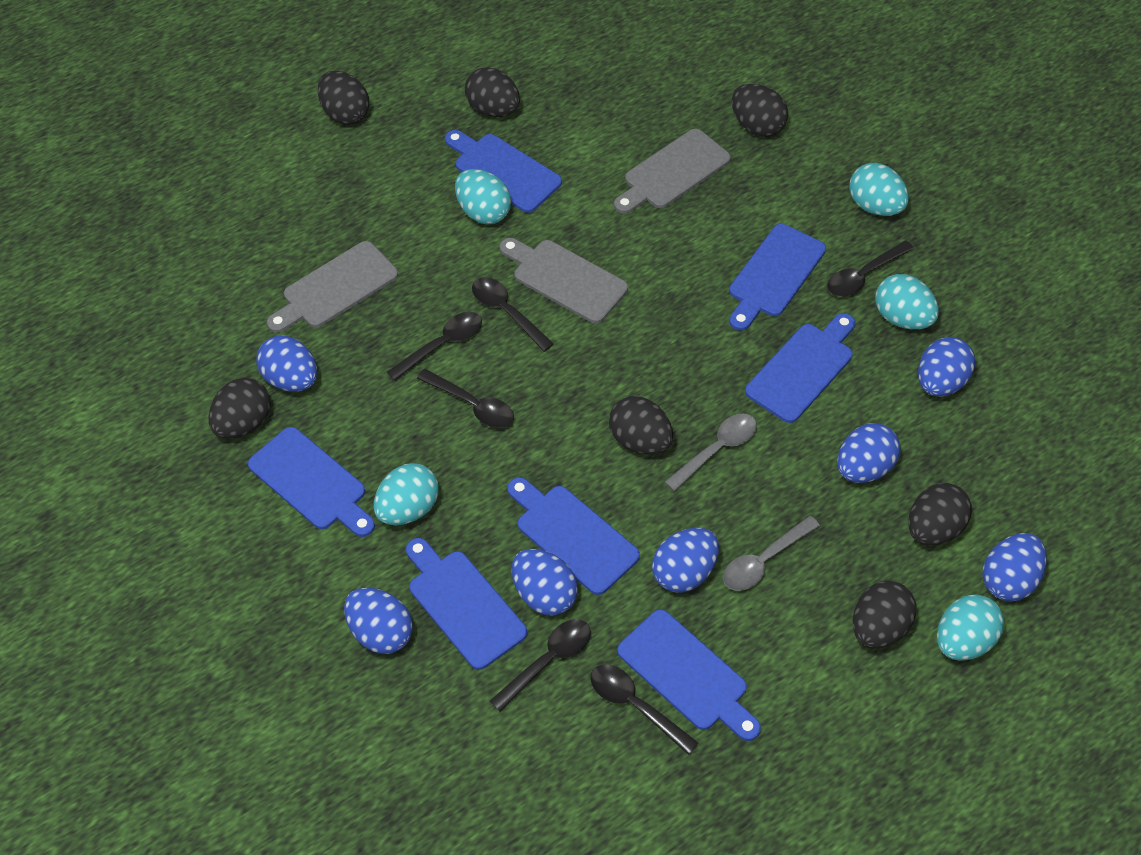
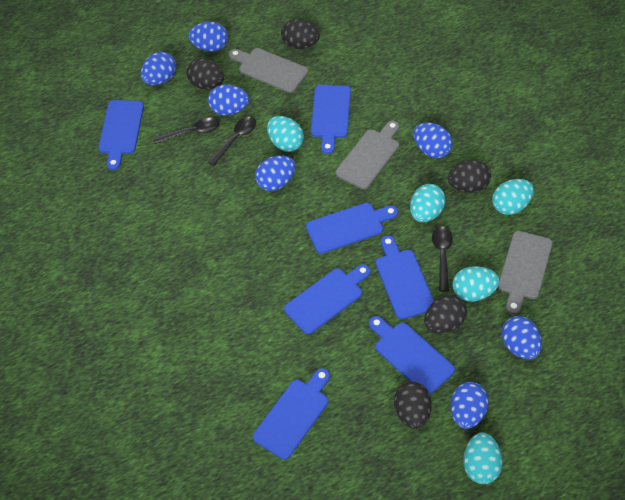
black egg: 7 -> 5
black spoon: 6 -> 3
grey spoon: 2 -> 0

